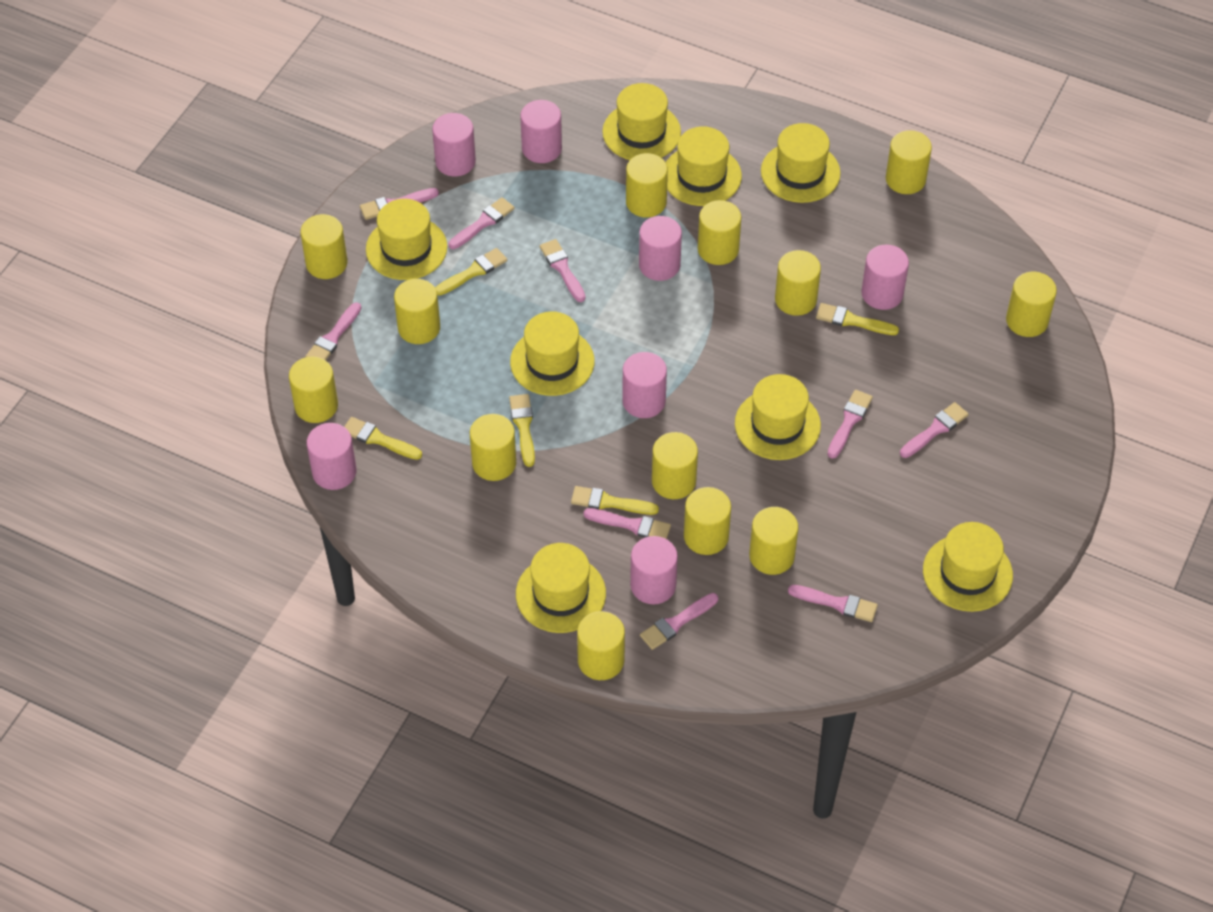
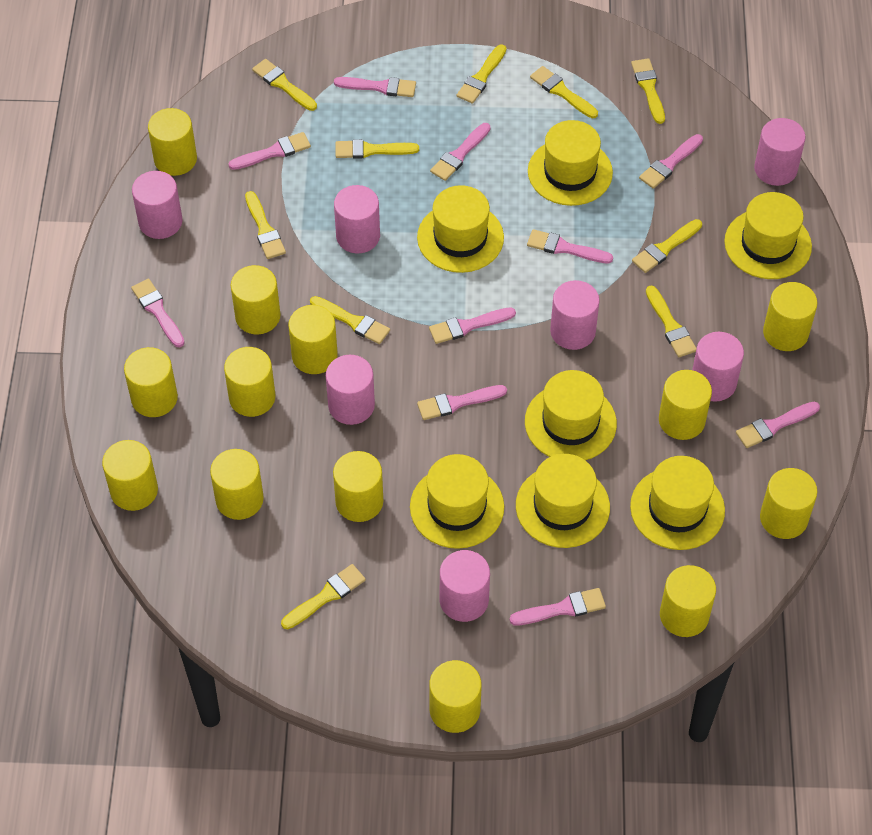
pink brush: 9 -> 10
yellow brush: 5 -> 10
yellow hat: 8 -> 7

